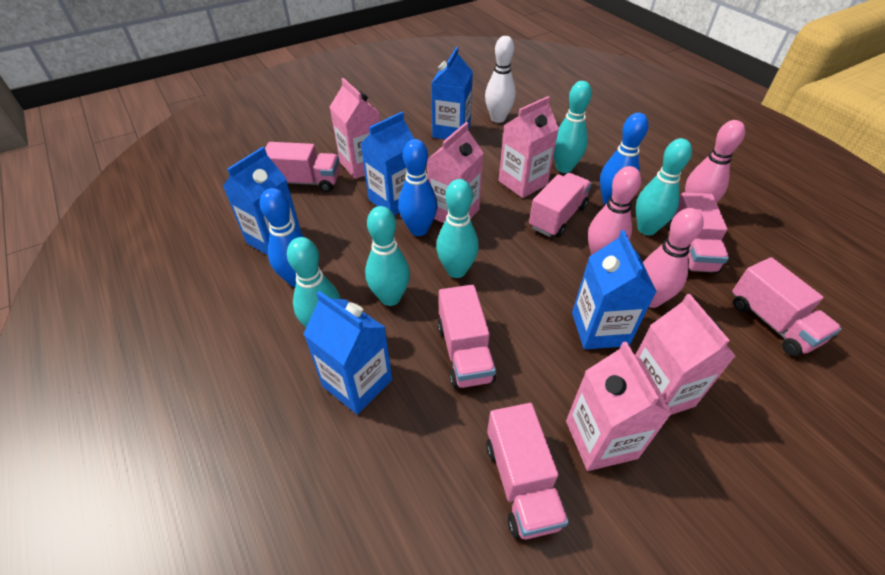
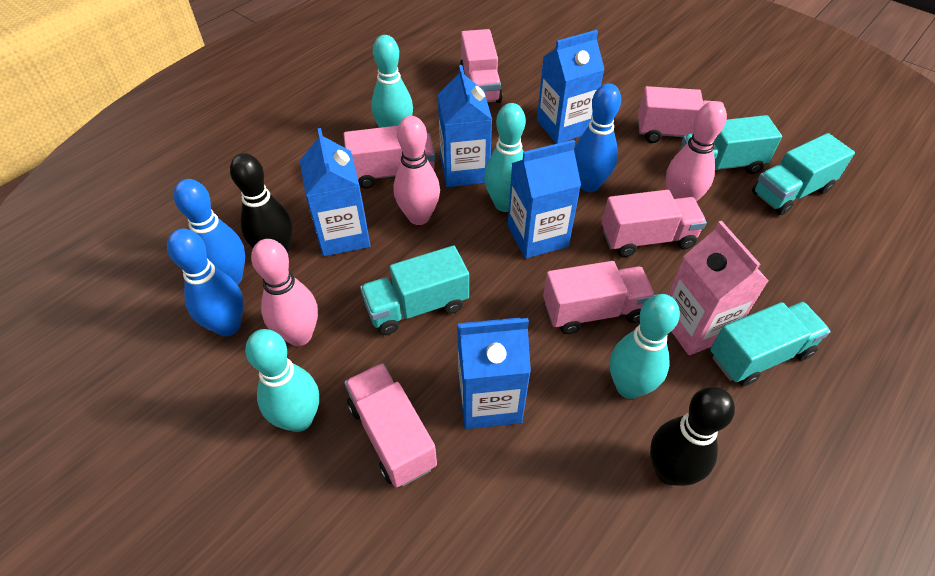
black bowling pin: 0 -> 2
pink carton: 5 -> 1
turquoise bowling pin: 5 -> 4
turquoise truck: 0 -> 4
white bowling pin: 1 -> 0

